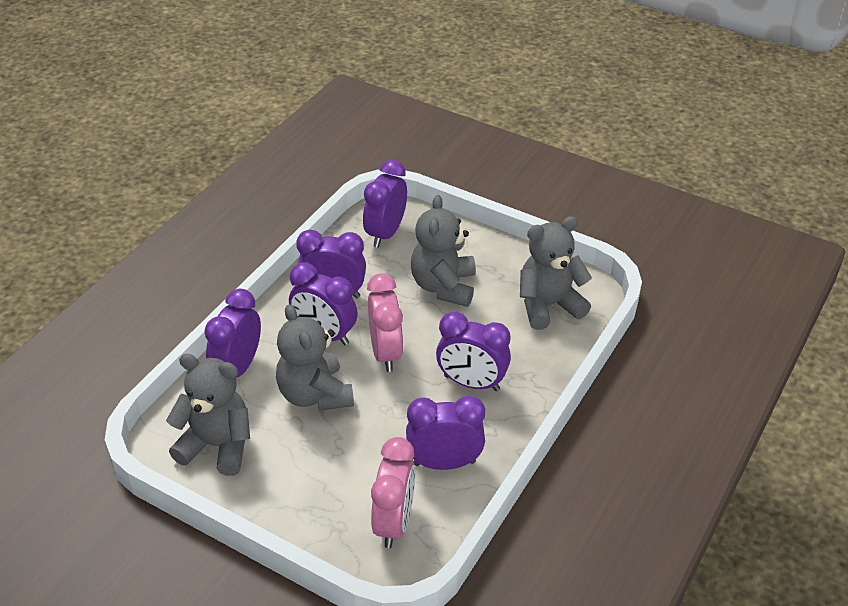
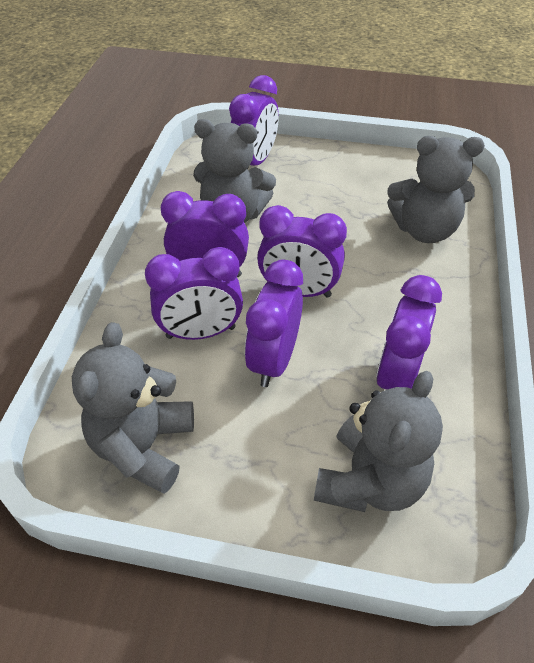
pink clock: 2 -> 0

